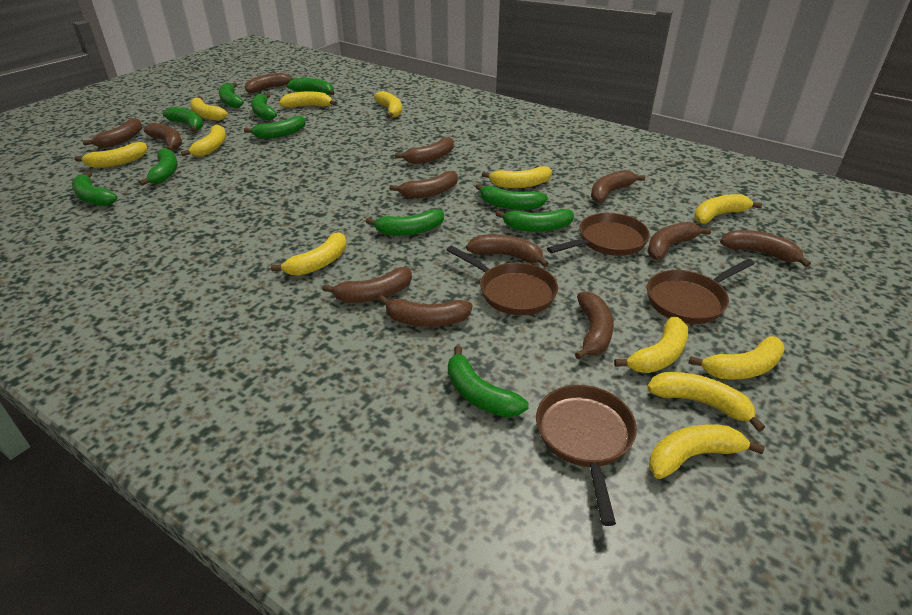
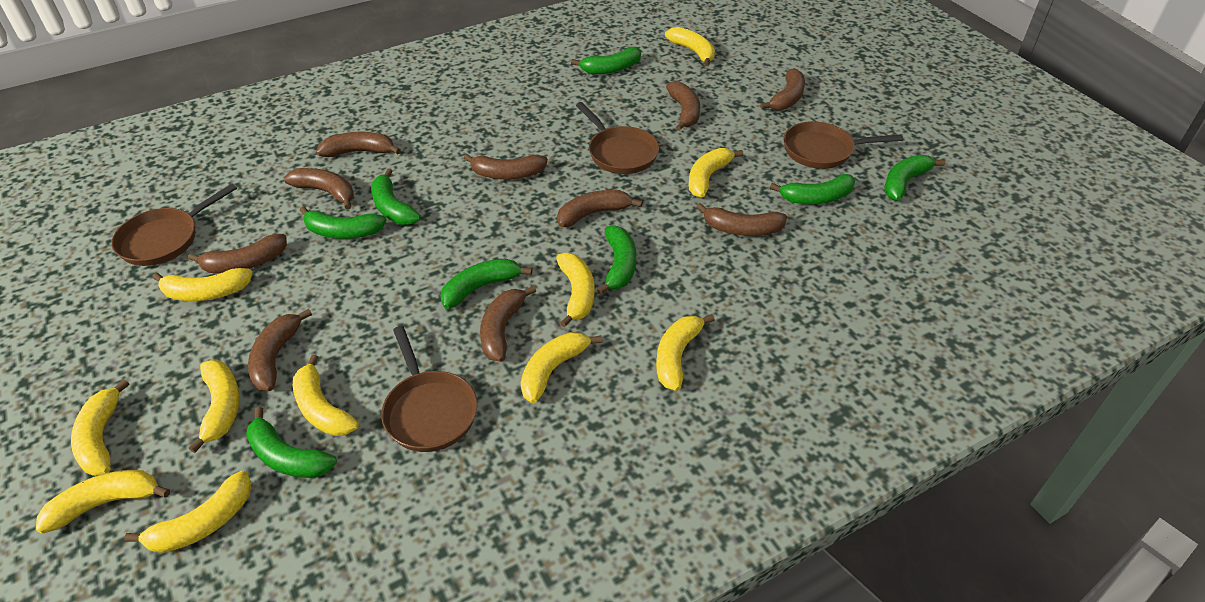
brown banana: 12 -> 10
green banana: 11 -> 8
yellow banana: 12 -> 11

